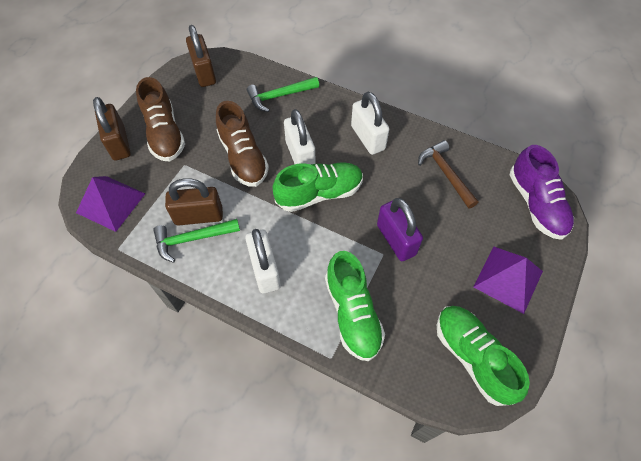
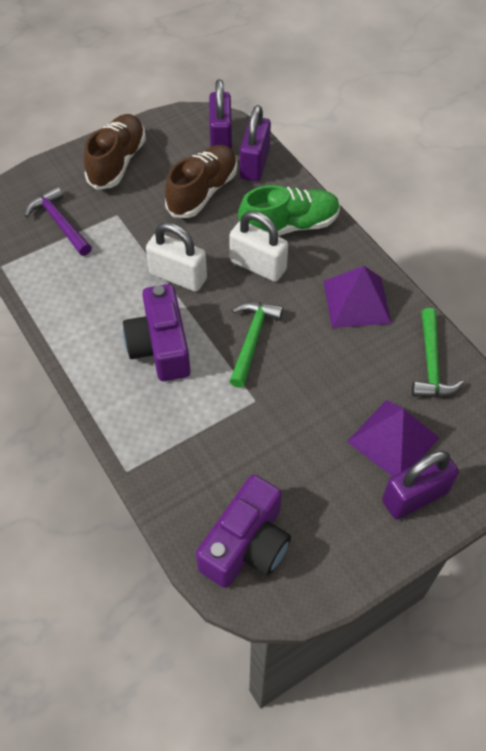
brown hammer: 1 -> 0
brown padlock: 3 -> 0
green shoe: 3 -> 1
purple camera: 0 -> 2
purple hammer: 0 -> 1
purple padlock: 1 -> 3
purple shoe: 1 -> 0
white padlock: 3 -> 2

